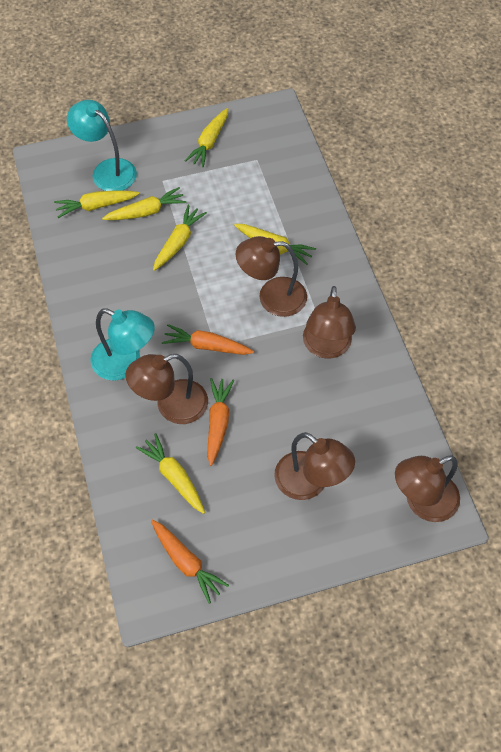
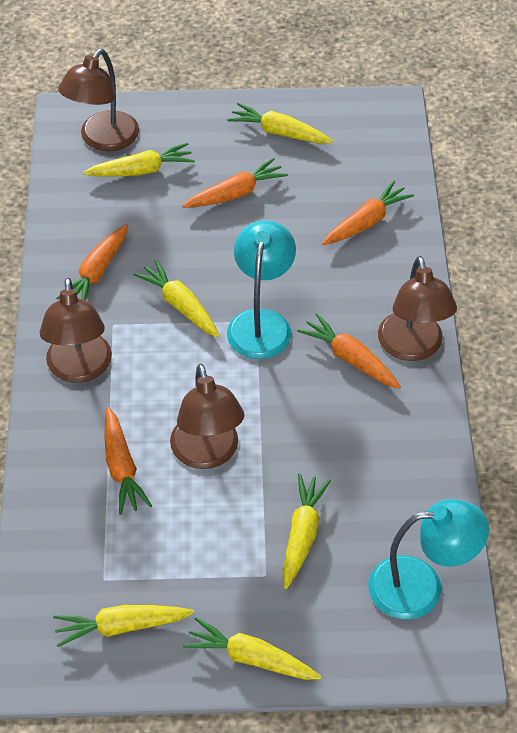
brown lamp: 5 -> 4
orange carrot: 3 -> 5

